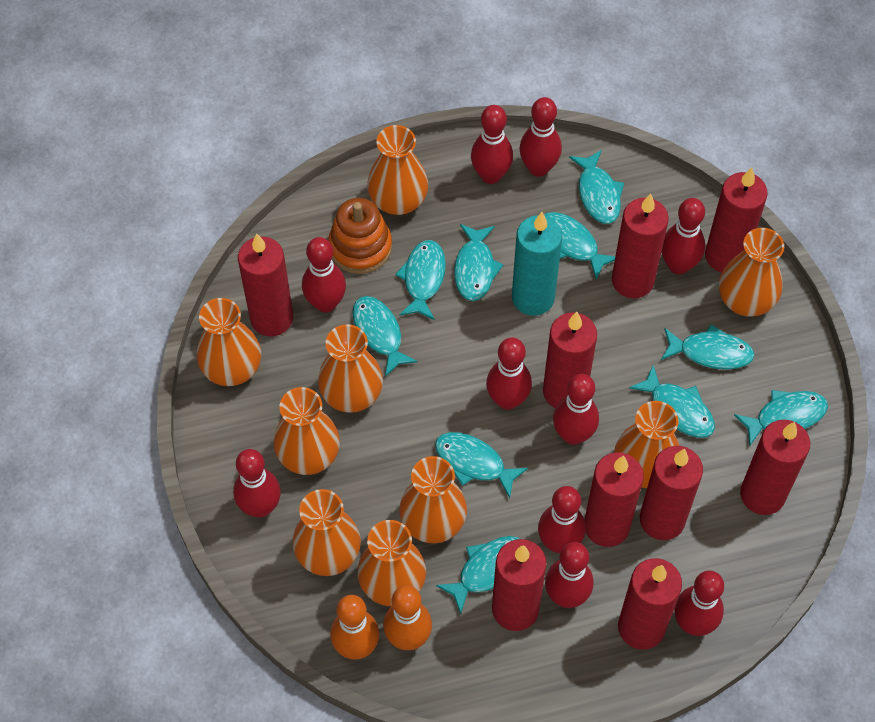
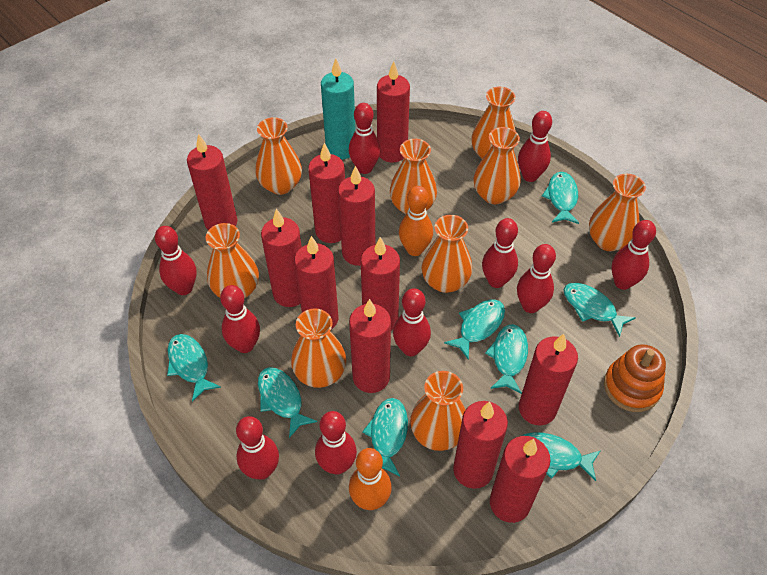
red candle: 9 -> 11
turquoise fish: 10 -> 8

